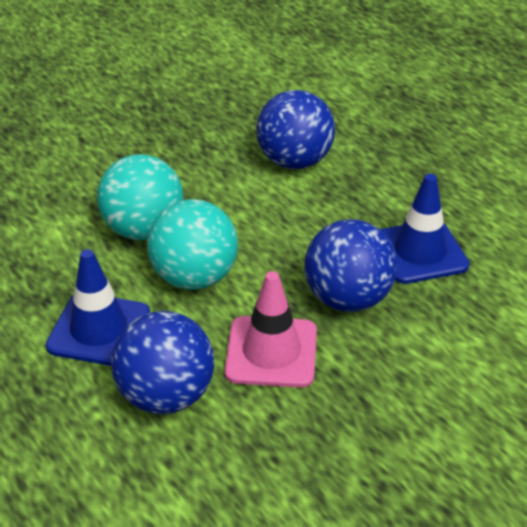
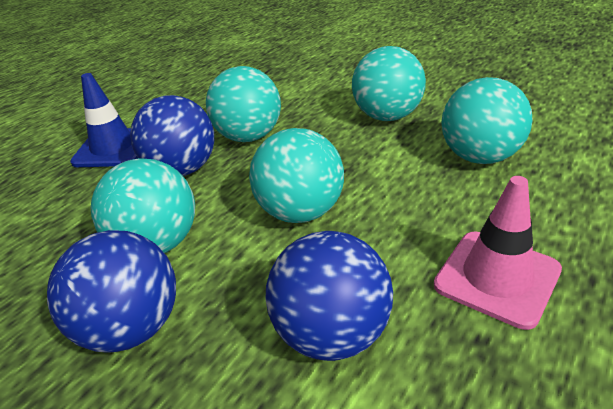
blue traffic cone: 2 -> 1
turquoise ball: 2 -> 5

